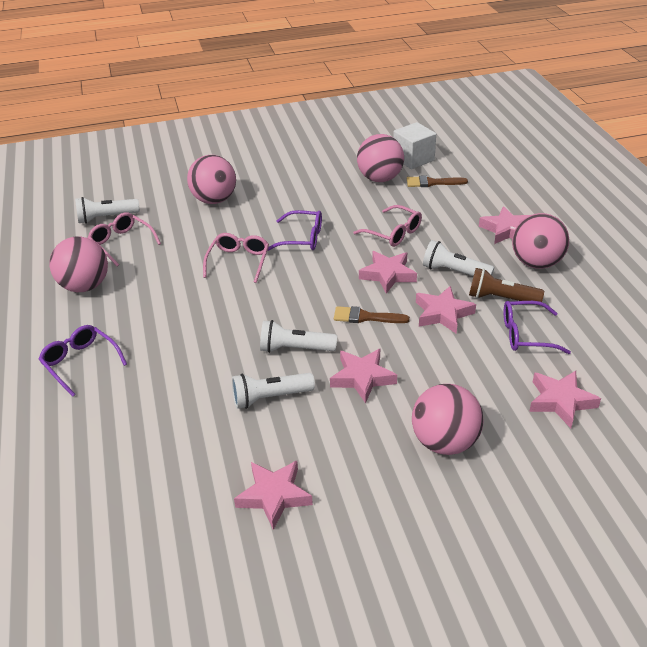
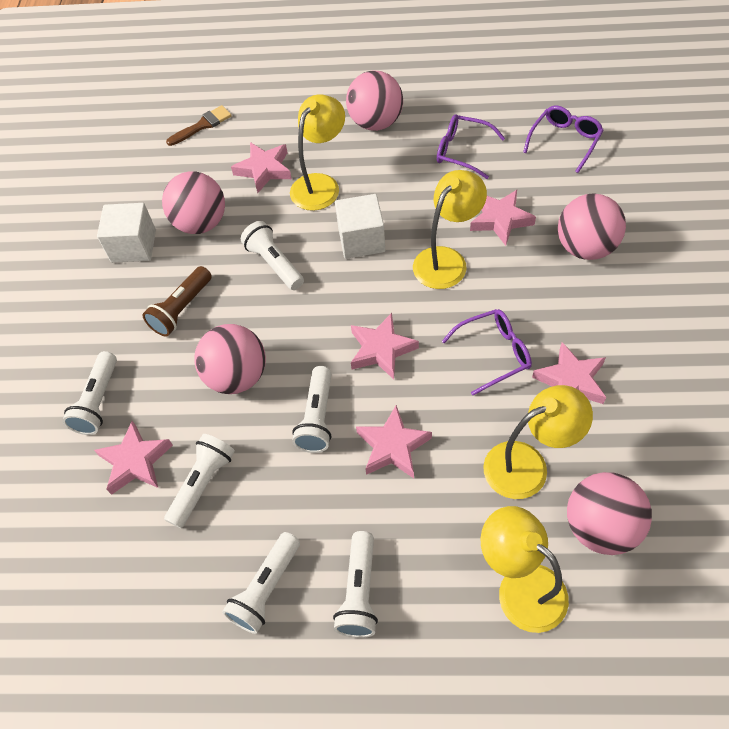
brown brush: 2 -> 1
pink glasses: 3 -> 0
white cube: 1 -> 2
white flashlight: 4 -> 6
yellow lamp: 0 -> 4

